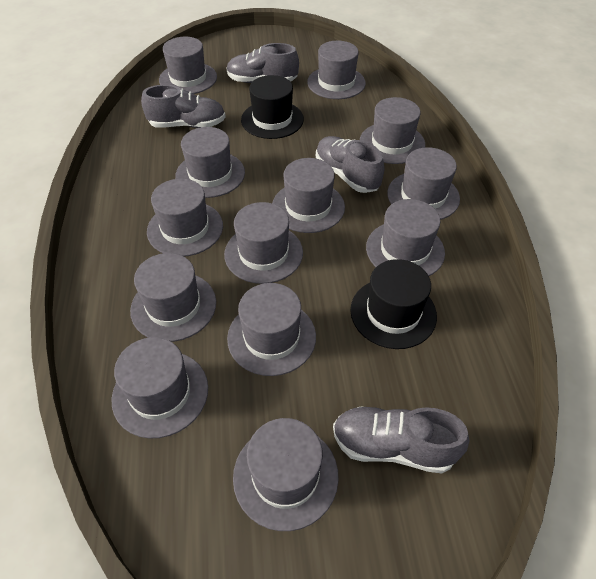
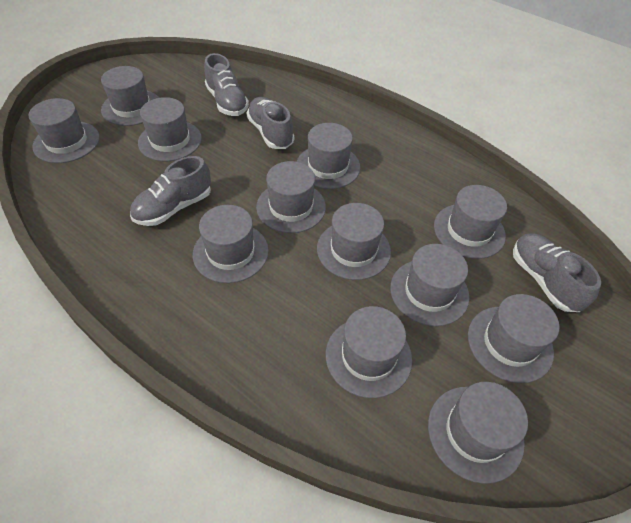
black hat: 2 -> 0
grey hat: 13 -> 12

